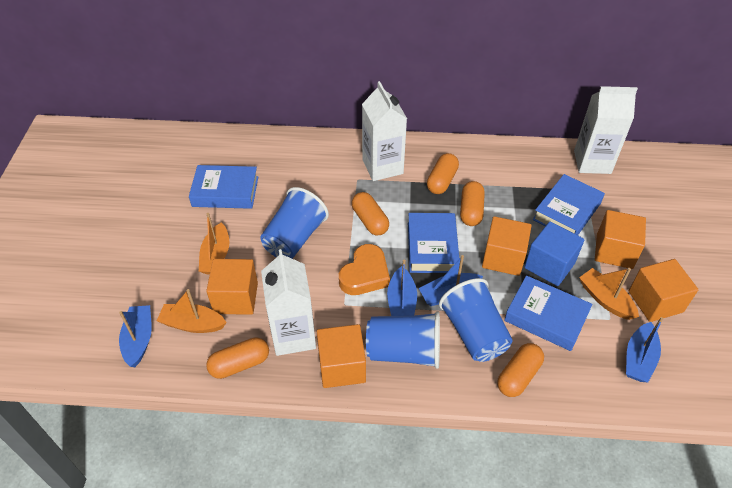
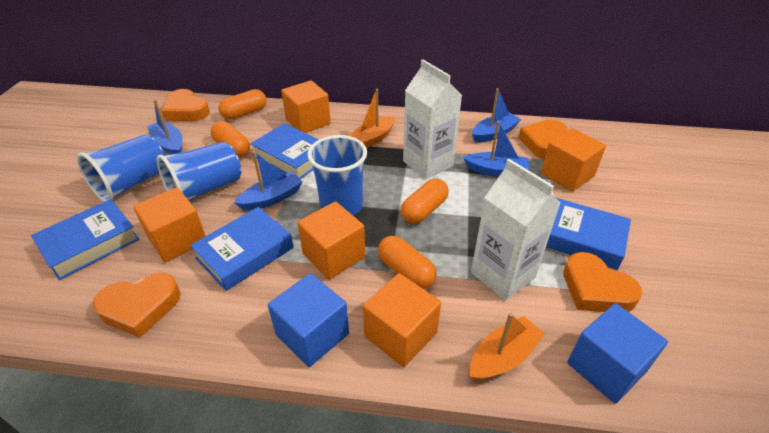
blue cube: 1 -> 2
orange boat: 3 -> 2
orange capsule: 5 -> 4
orange heart: 1 -> 4
white carton: 3 -> 2

